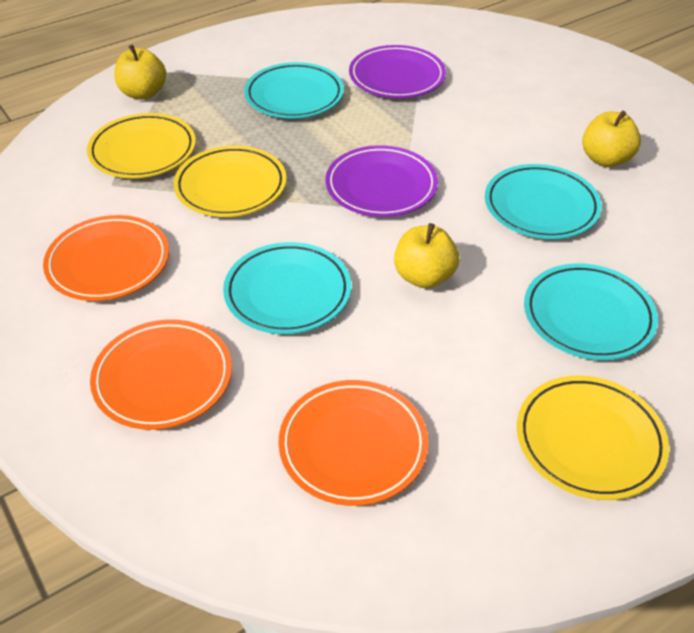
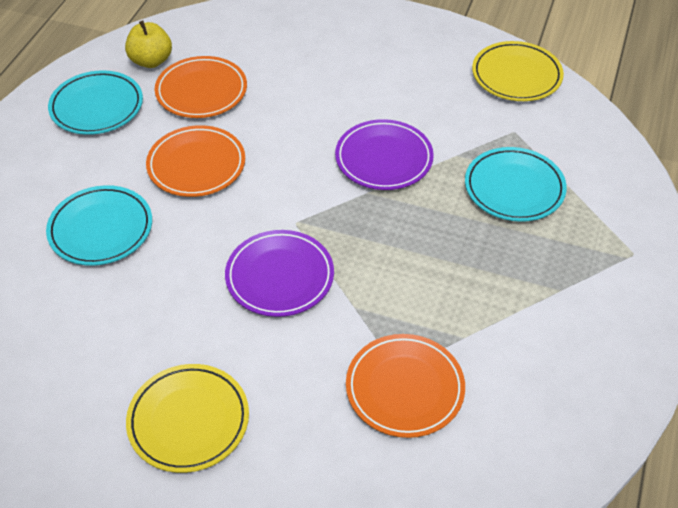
turquoise plate: 4 -> 3
yellow apple: 3 -> 1
yellow plate: 3 -> 2

